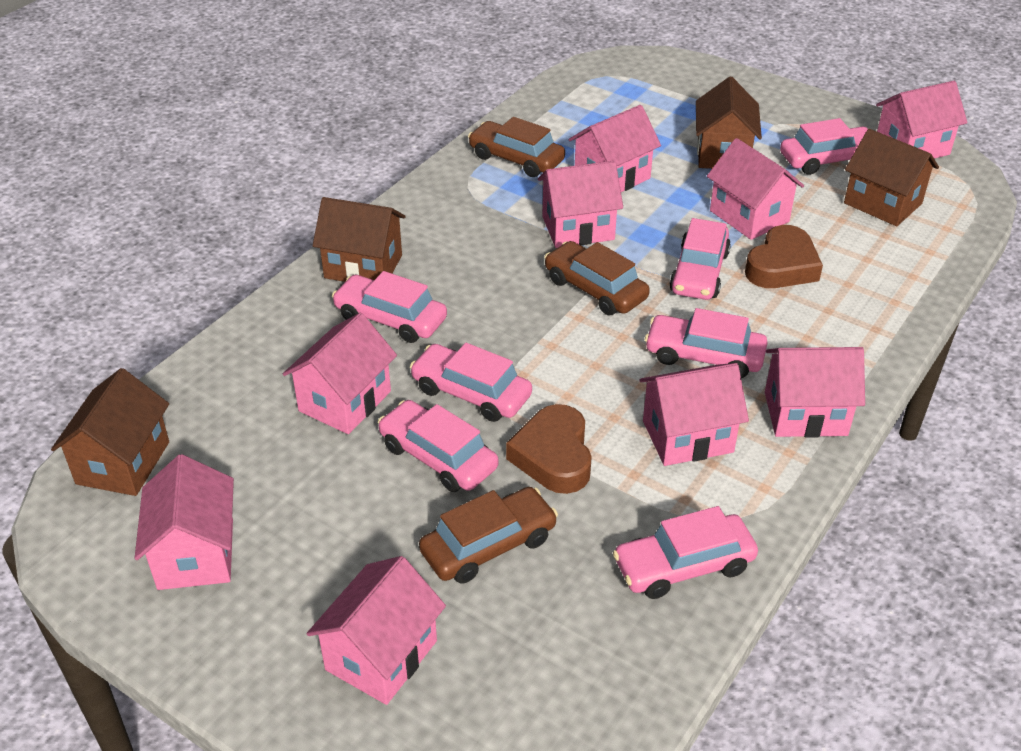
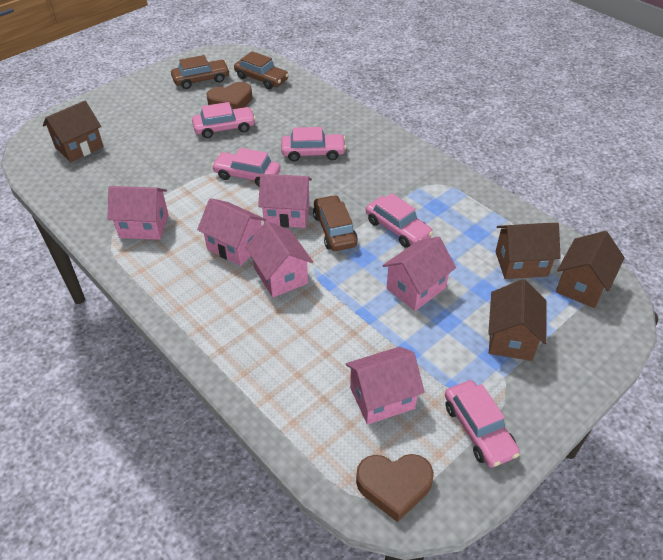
pink car: 7 -> 5
pink house: 9 -> 6

